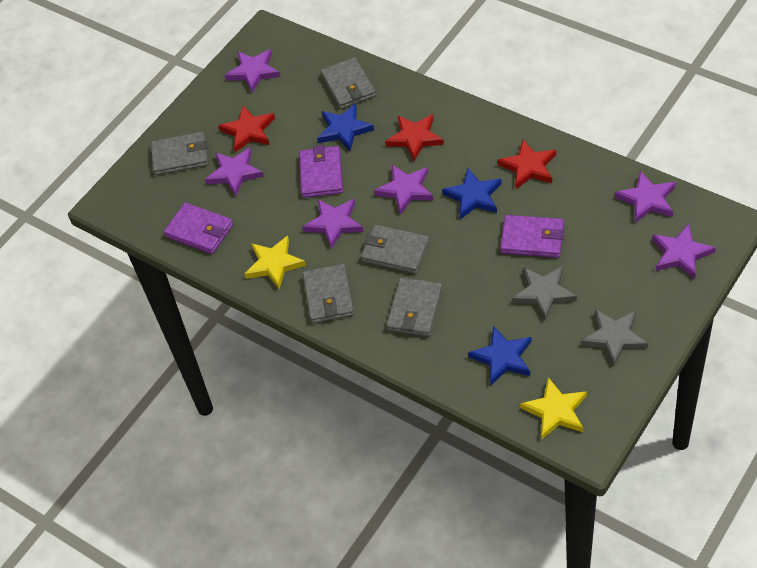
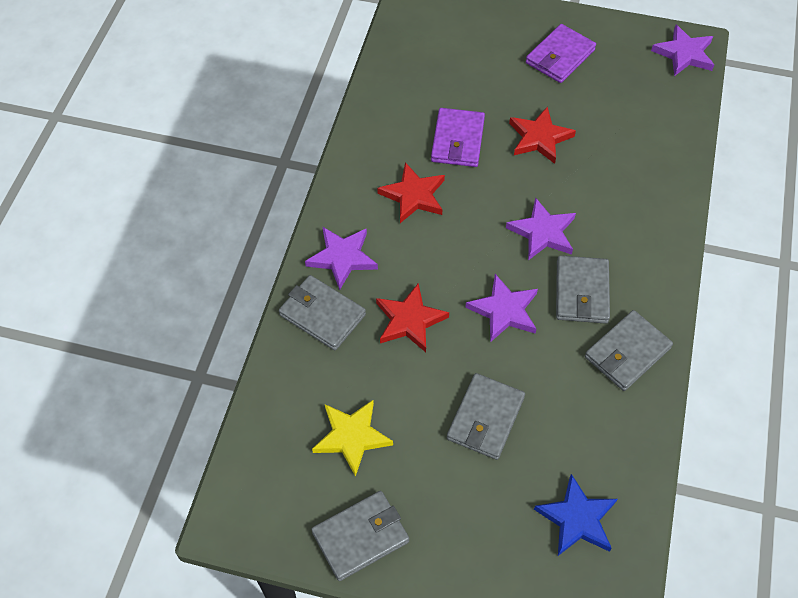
blue star: 3 -> 1
grey star: 2 -> 0
purple star: 6 -> 4
purple wallet: 3 -> 2
yellow star: 2 -> 1

